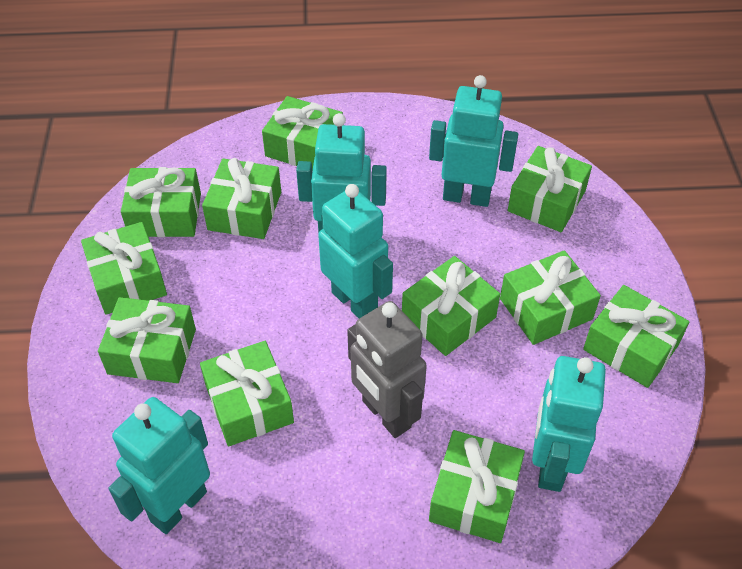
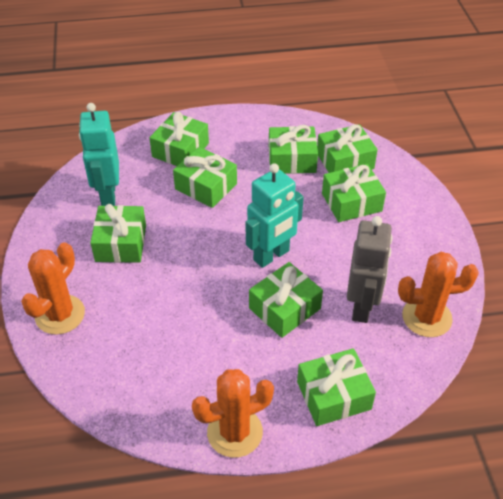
green gift: 11 -> 8
orange cactus: 0 -> 3
turquoise robot: 5 -> 2

